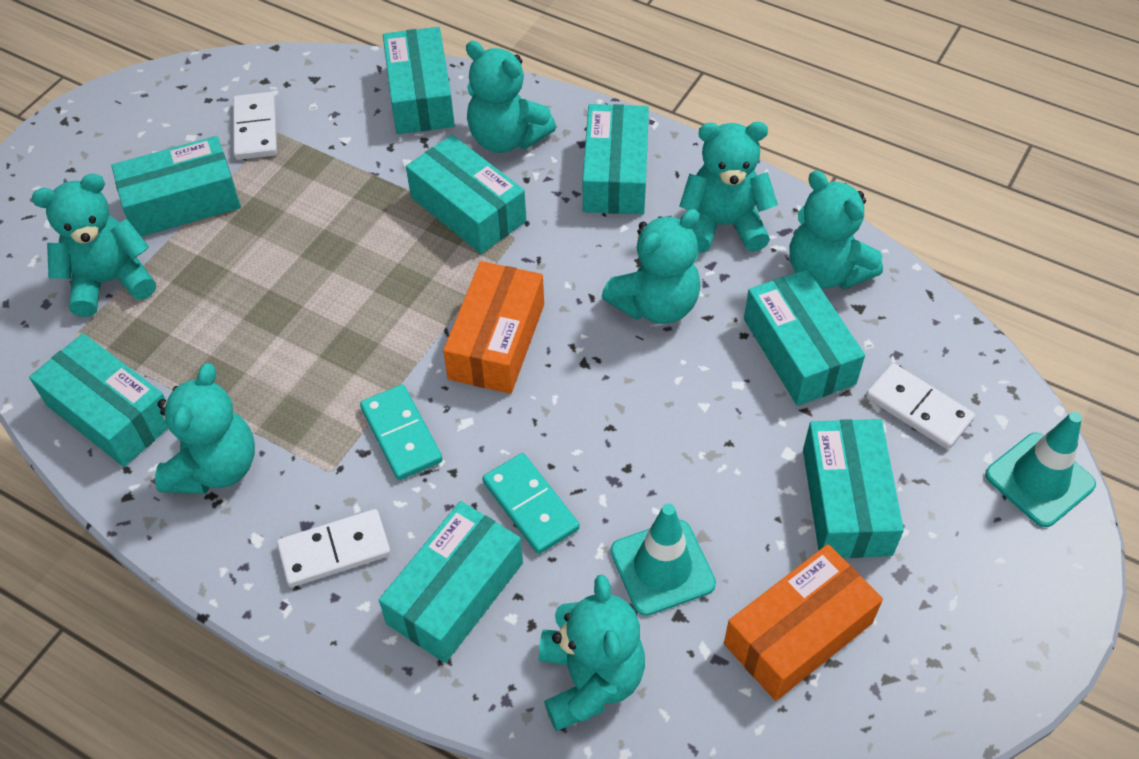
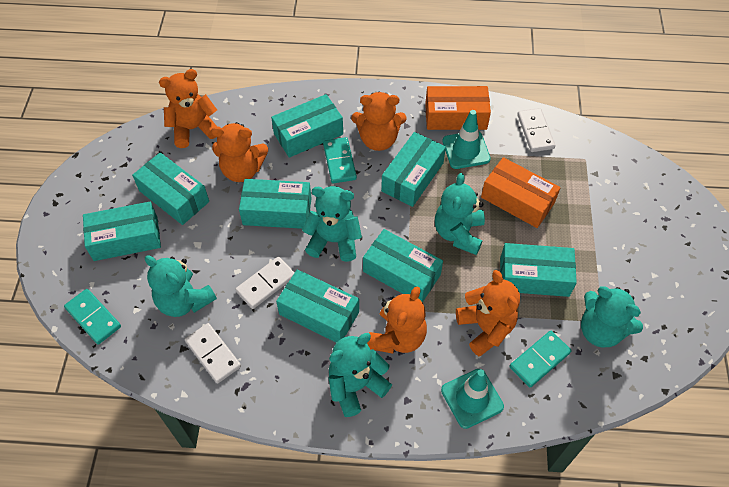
orange teddy bear: 0 -> 5
turquoise domino: 2 -> 3
turquoise teddy bear: 7 -> 5

